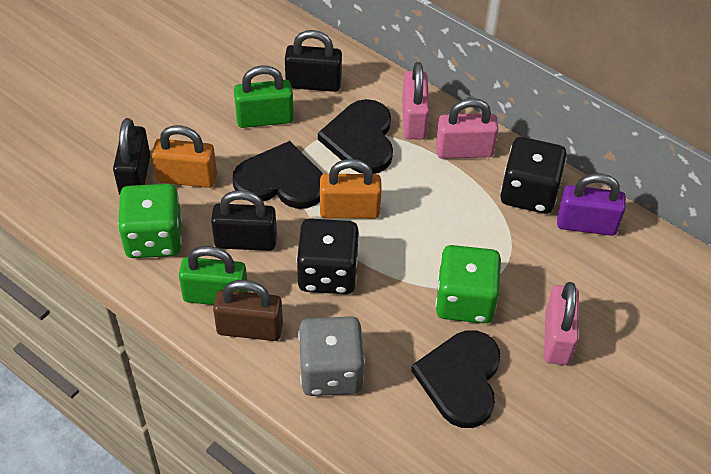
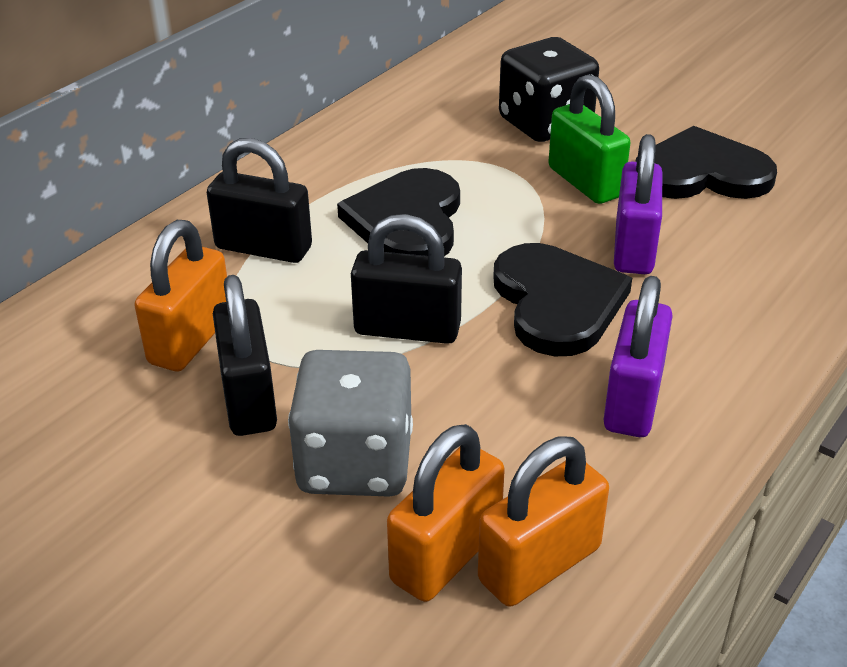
black dice: 2 -> 1
brown padlock: 1 -> 0
green dice: 2 -> 0
green padlock: 2 -> 1
orange padlock: 2 -> 3
pink padlock: 3 -> 0
purple padlock: 1 -> 2

